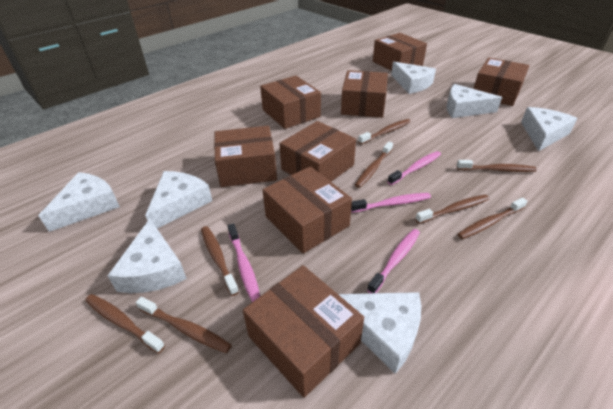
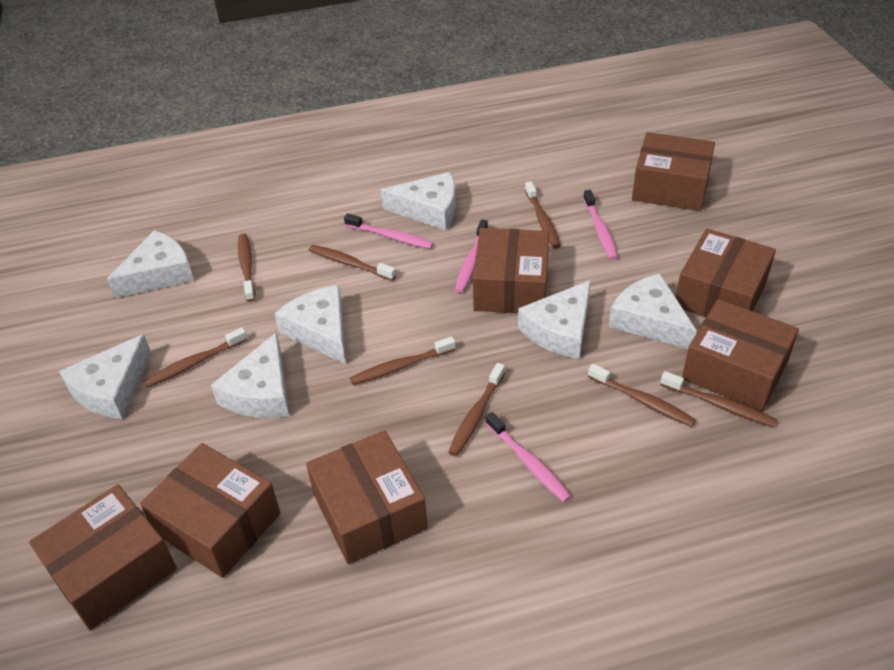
brown box: 8 -> 7

